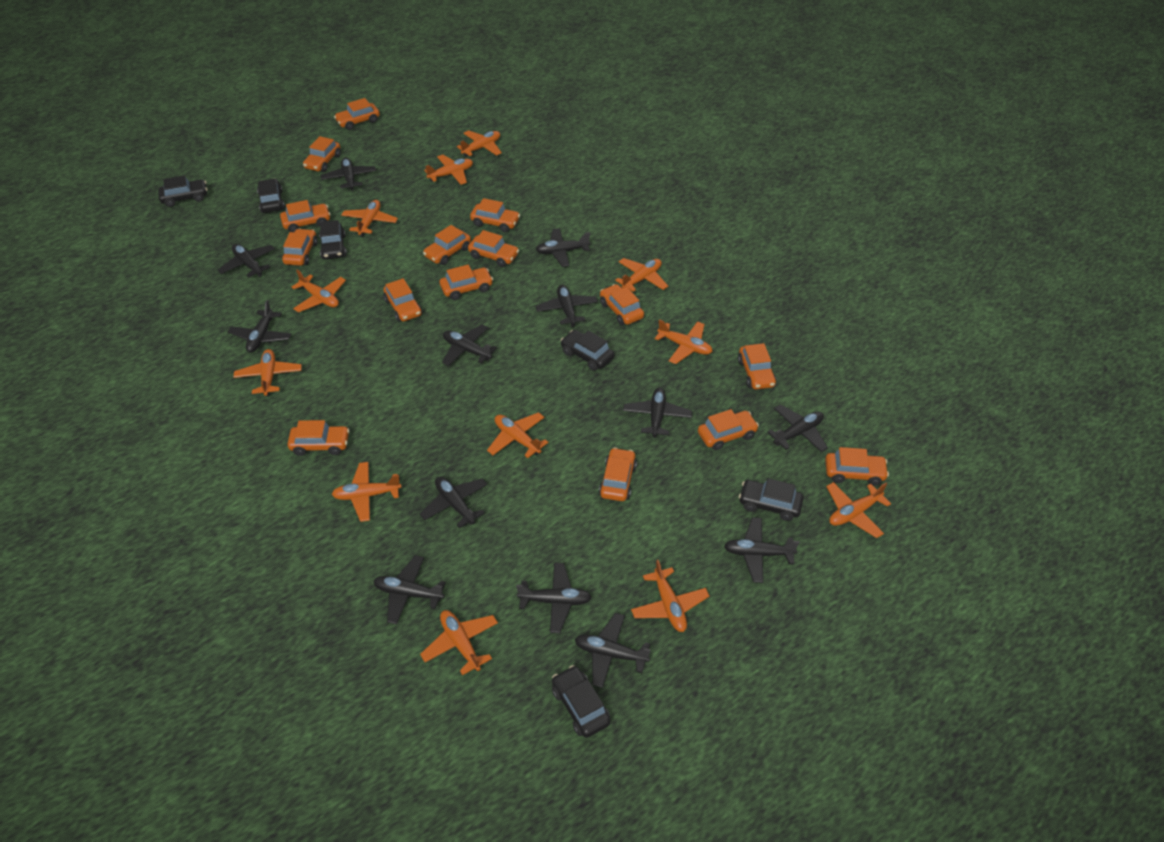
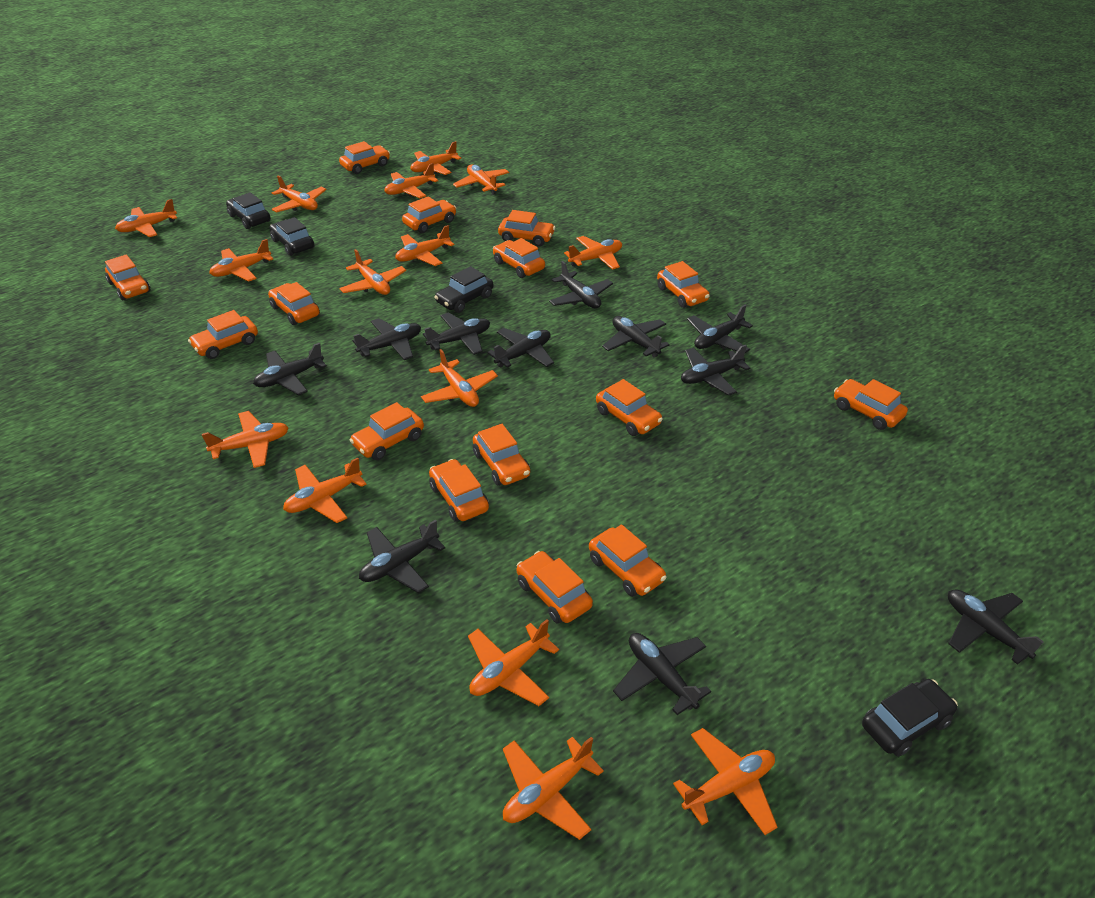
black car: 6 -> 4
black plane: 13 -> 11
orange plane: 12 -> 15

